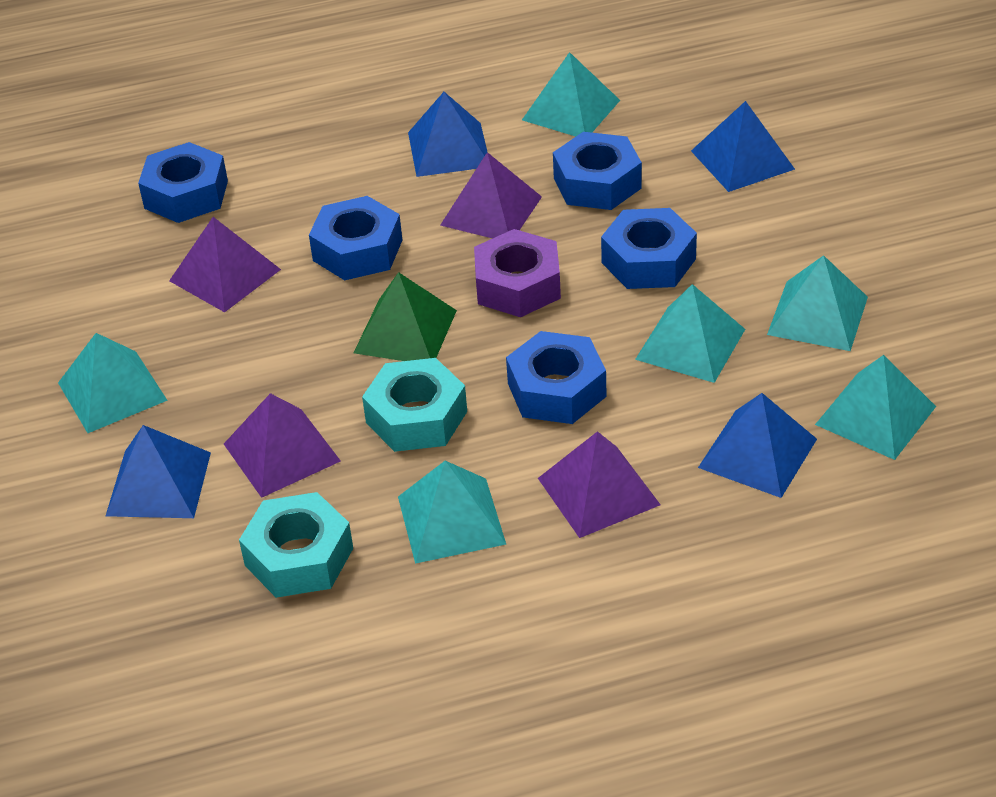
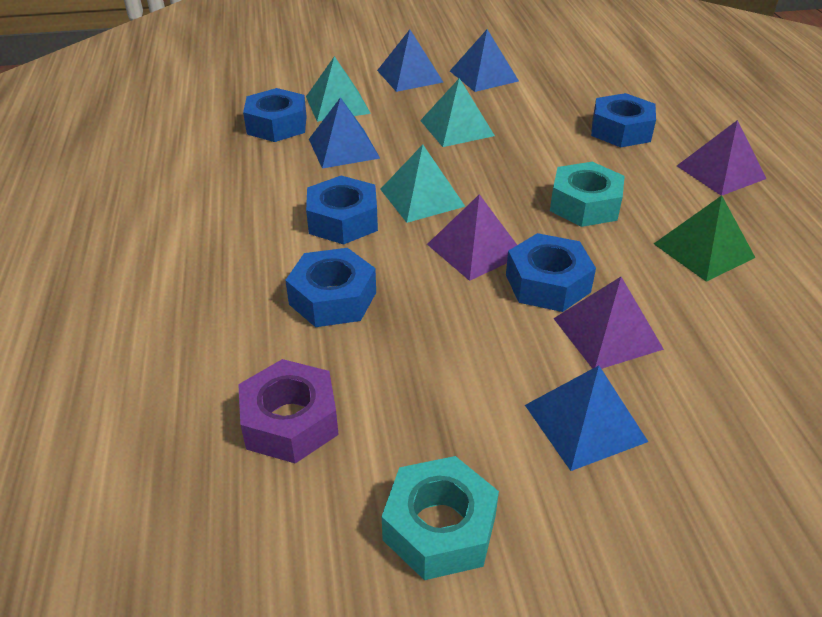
purple pyramid: 4 -> 3
turquoise pyramid: 6 -> 3

